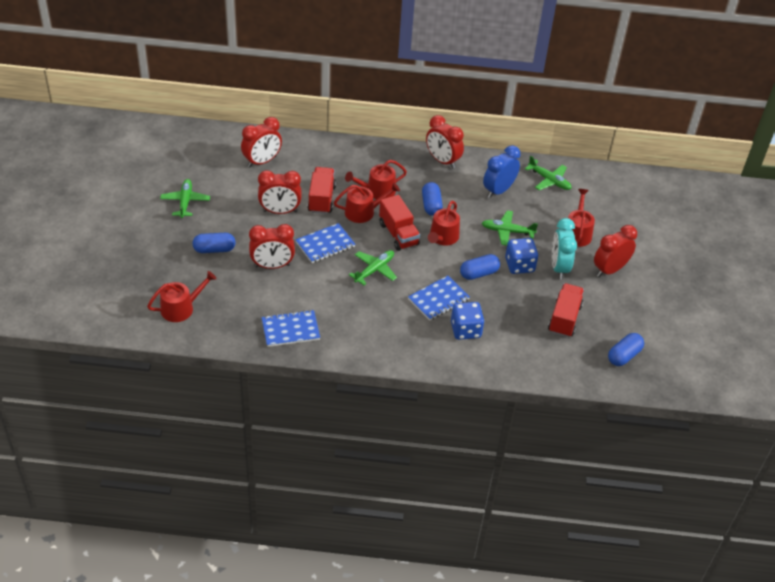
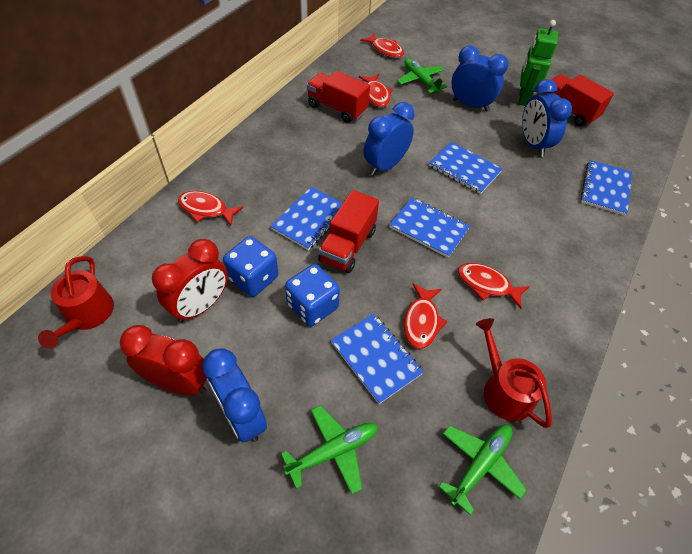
blue capsule: 4 -> 0
blue clock: 1 -> 4
blue notebook: 3 -> 5
green plane: 4 -> 3
green robot: 0 -> 1
red clock: 5 -> 2
red fish: 0 -> 5
red watering can: 5 -> 2
turquoise clock: 1 -> 0

